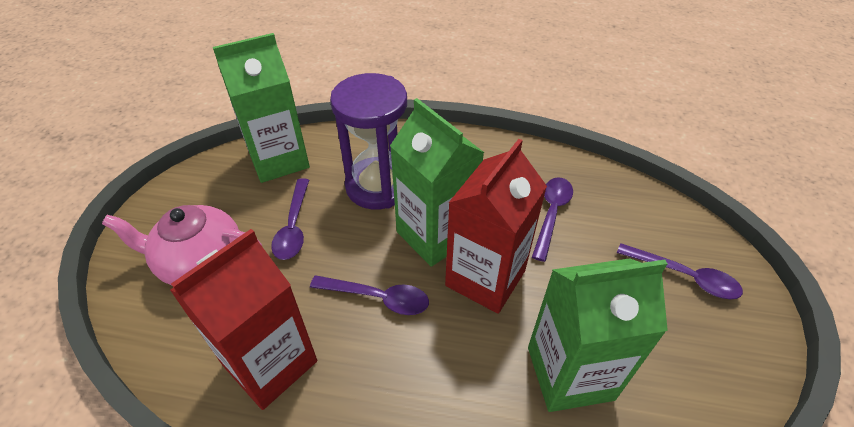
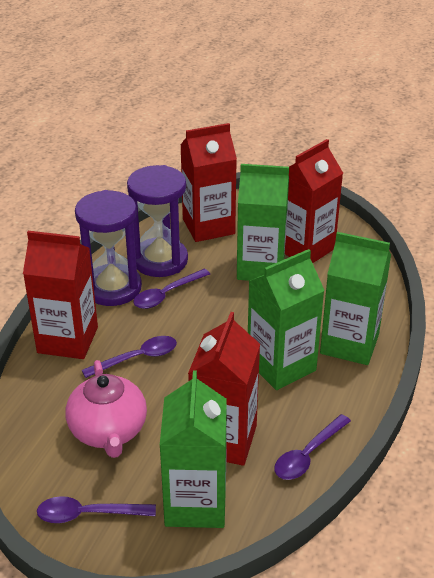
green carton: 3 -> 4
purple hourglass: 1 -> 2
red carton: 2 -> 4

